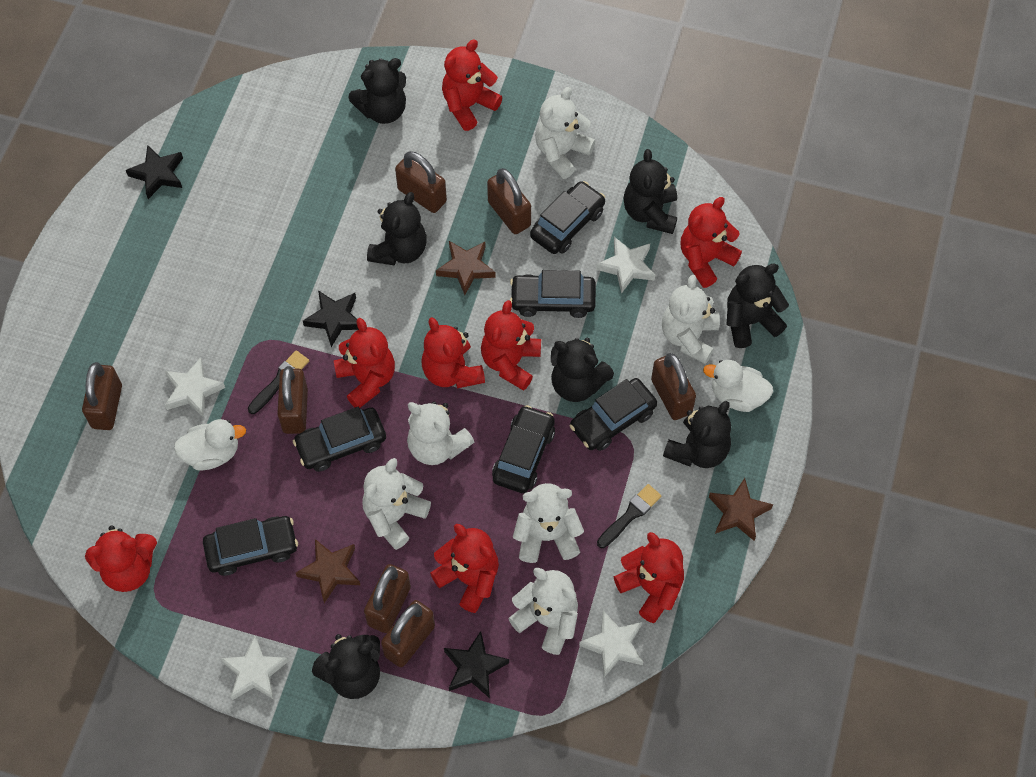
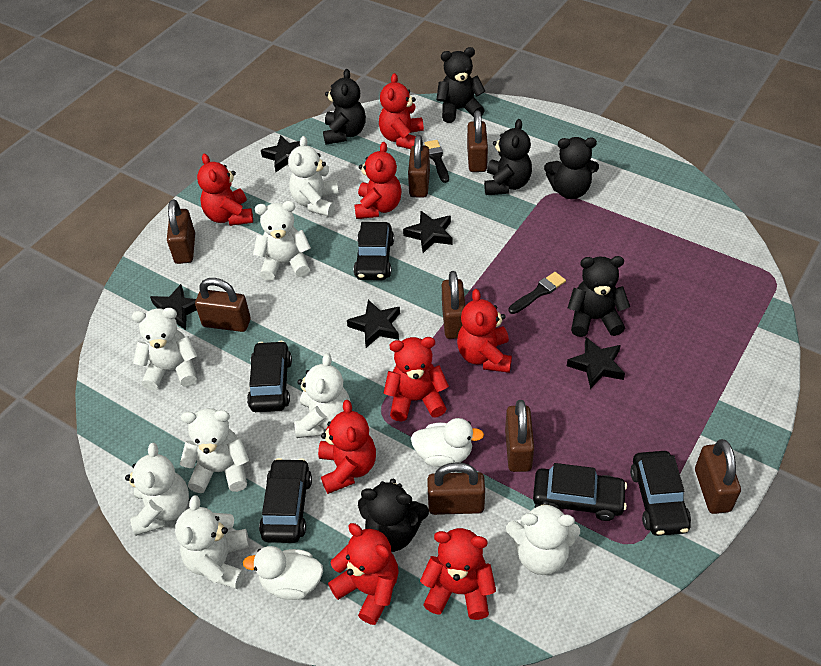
black car: 6 -> 5
black star: 3 -> 5
black teddy bear: 7 -> 6
brown padlock: 7 -> 8
brown star: 3 -> 0
white star: 4 -> 0
white teddy bear: 6 -> 8

